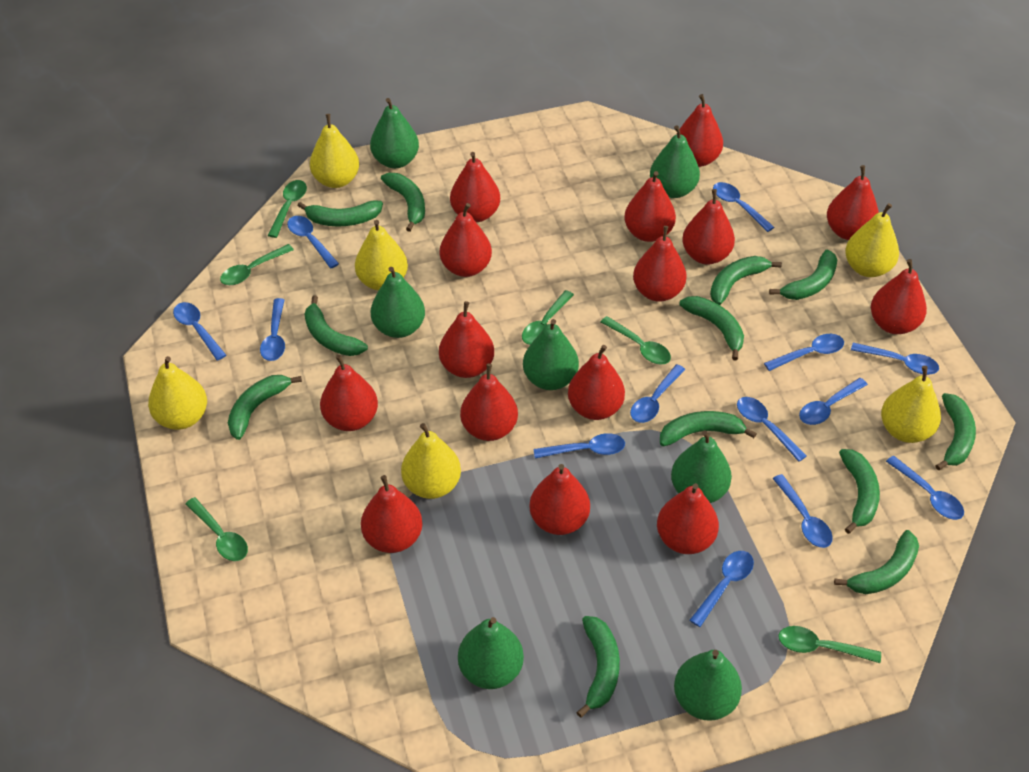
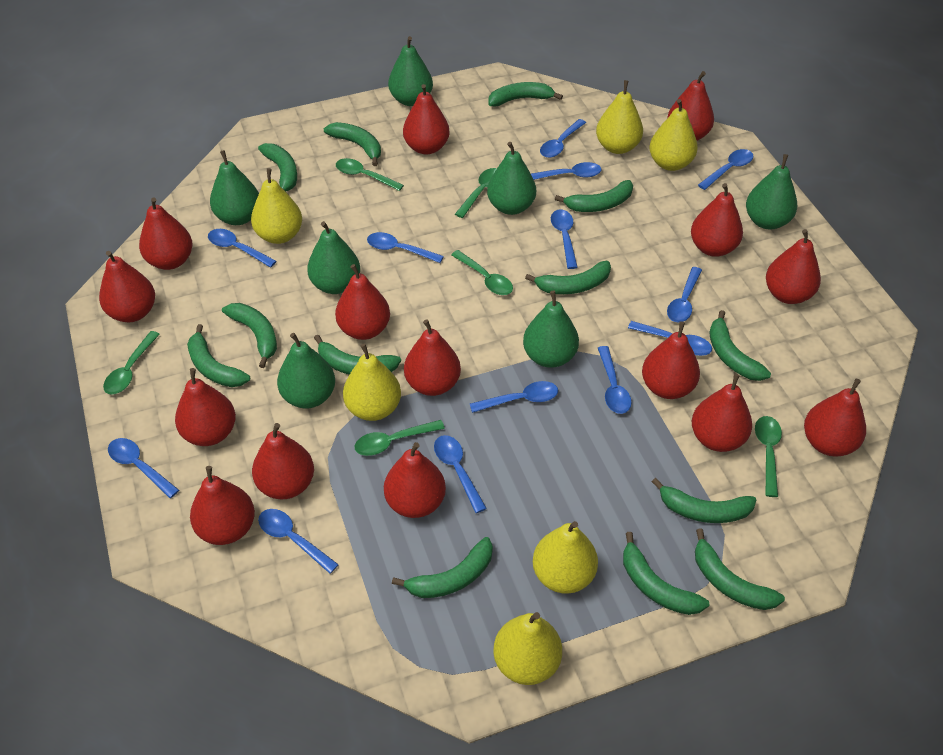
green banana: 12 -> 13

